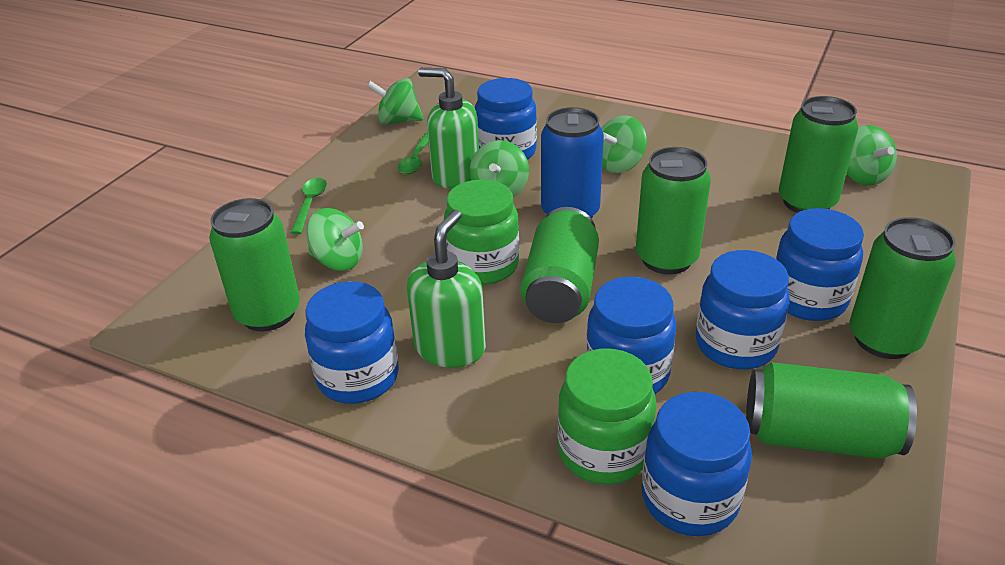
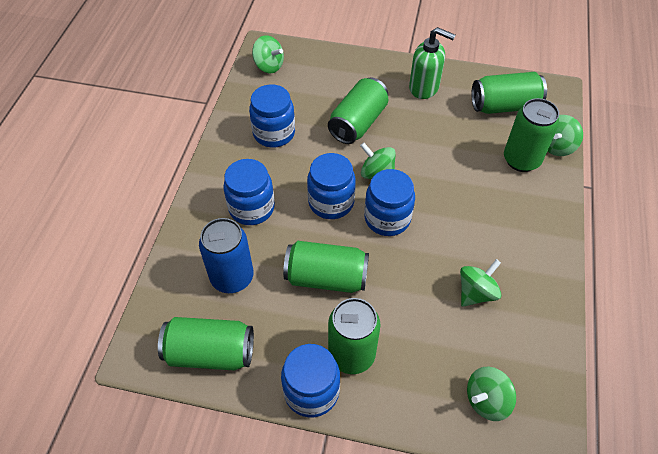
blue jar: 6 -> 5
green jar: 2 -> 0
green soap dispenser: 2 -> 1
green spoon: 2 -> 0

